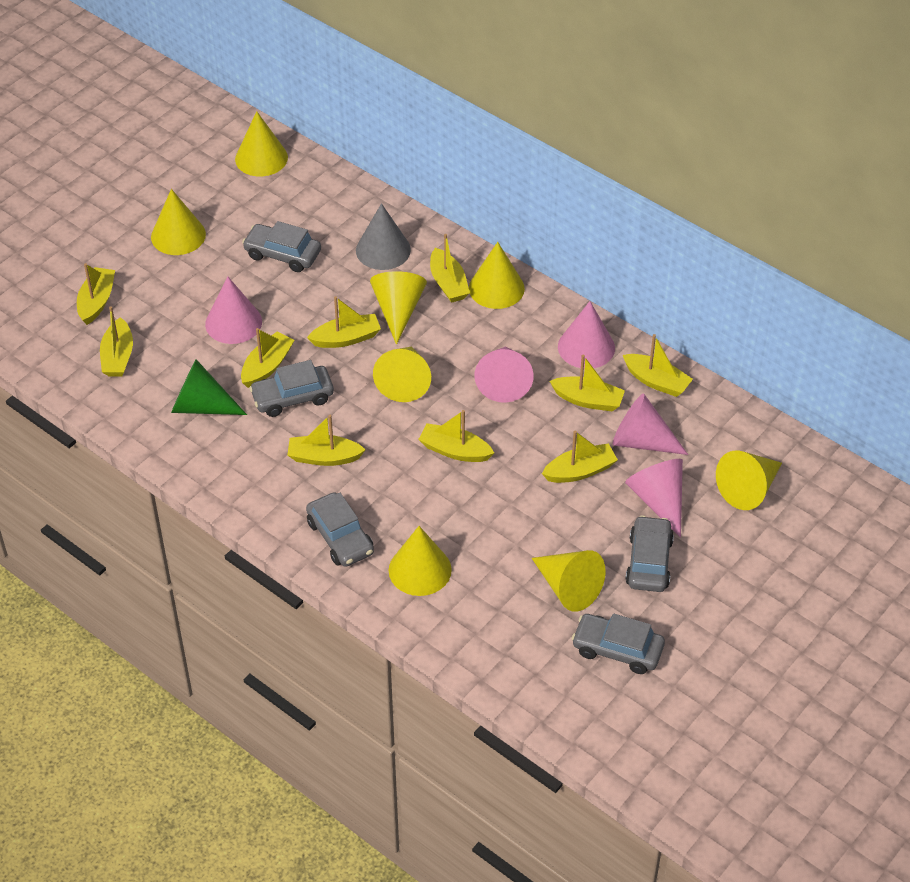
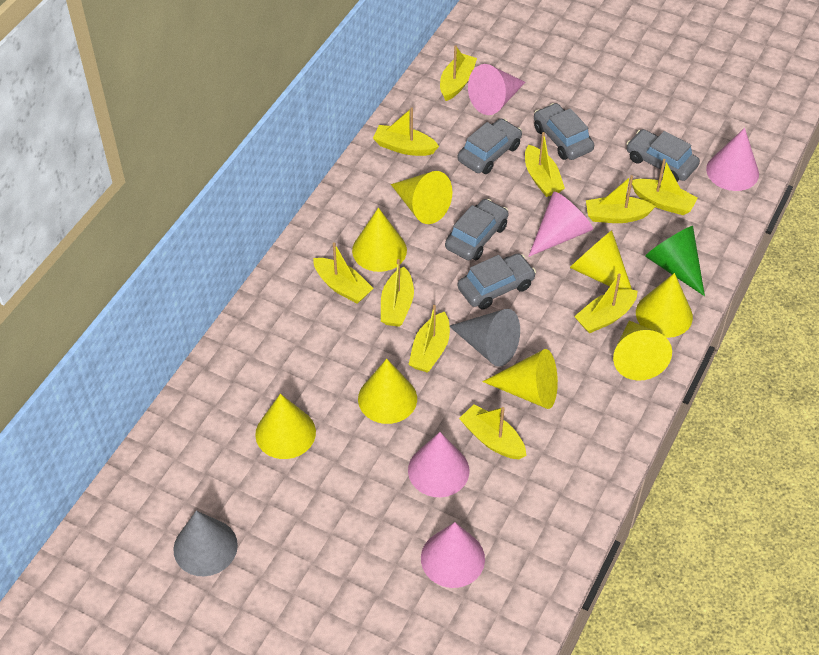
grey cone: 1 -> 2

